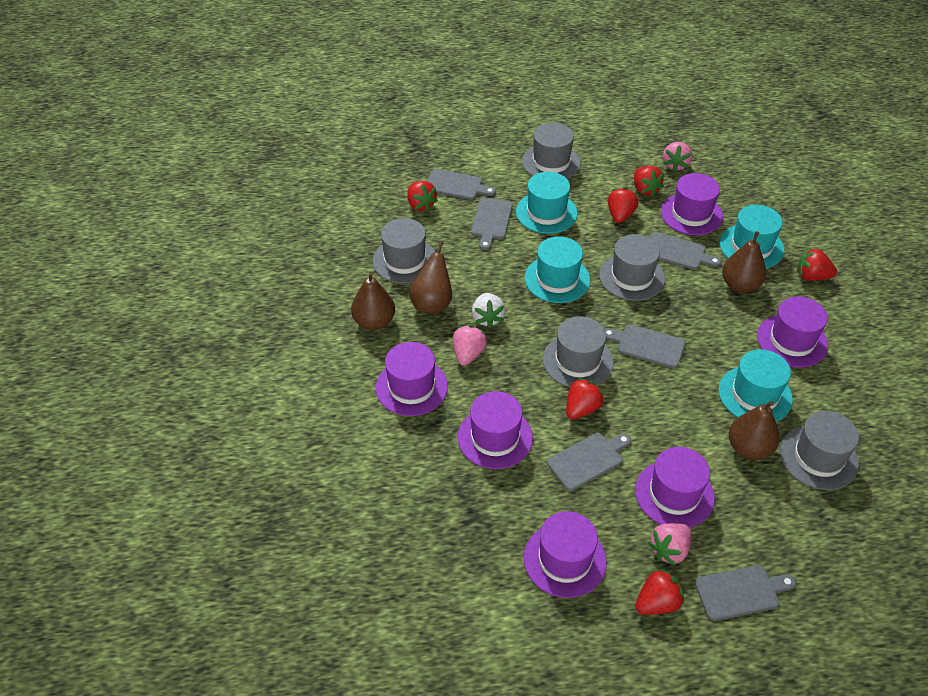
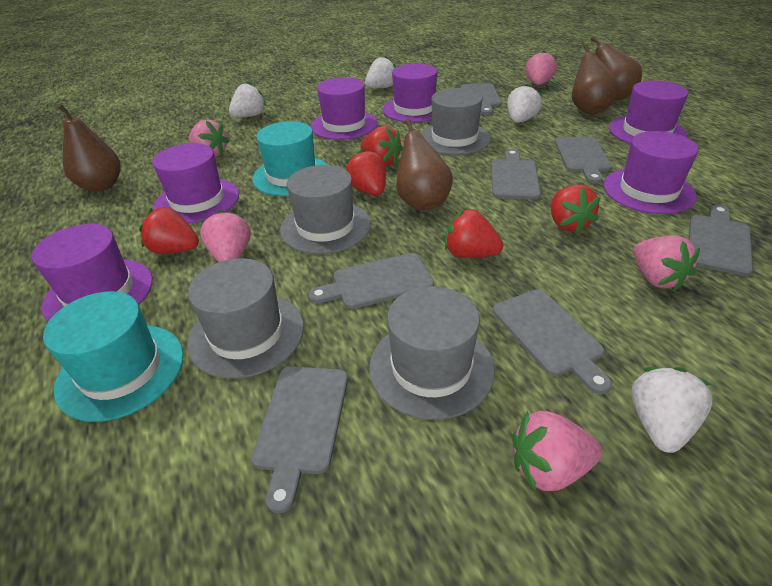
grey cutting board: 6 -> 7
grey hat: 5 -> 4
pink strawberry: 3 -> 5
red strawberry: 6 -> 5
turquoise hat: 4 -> 2
white strawberry: 1 -> 4

